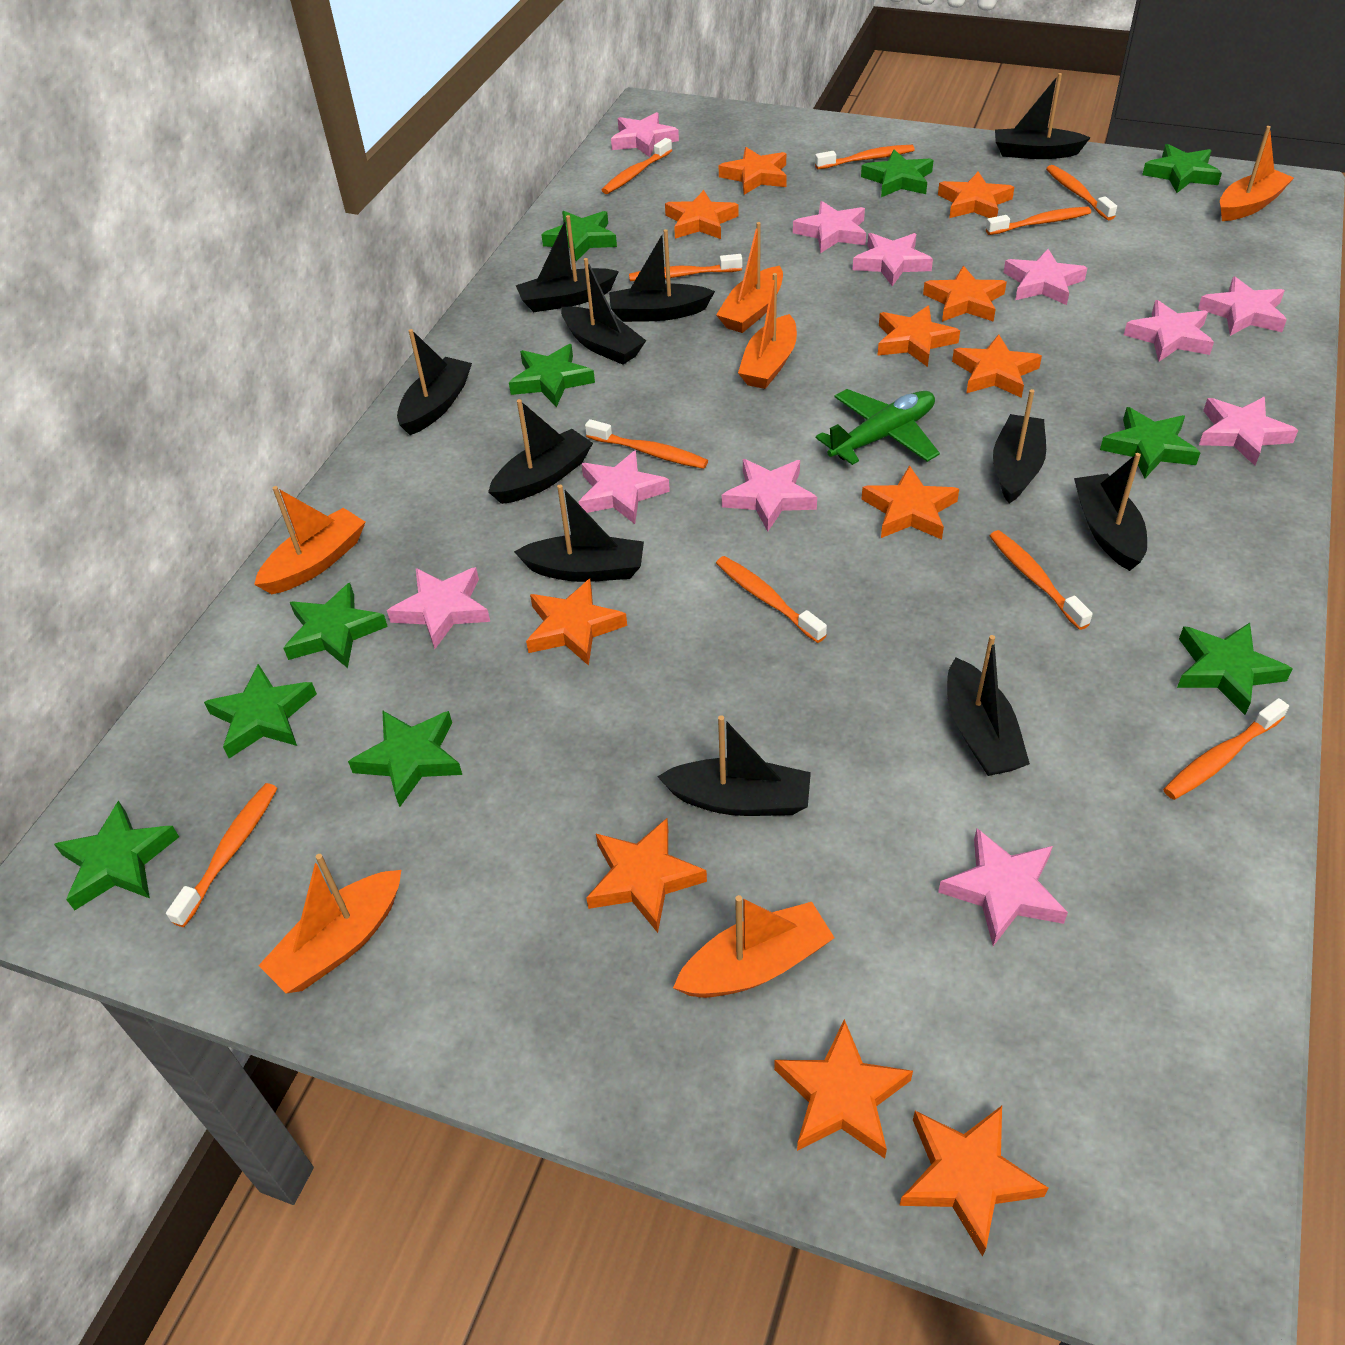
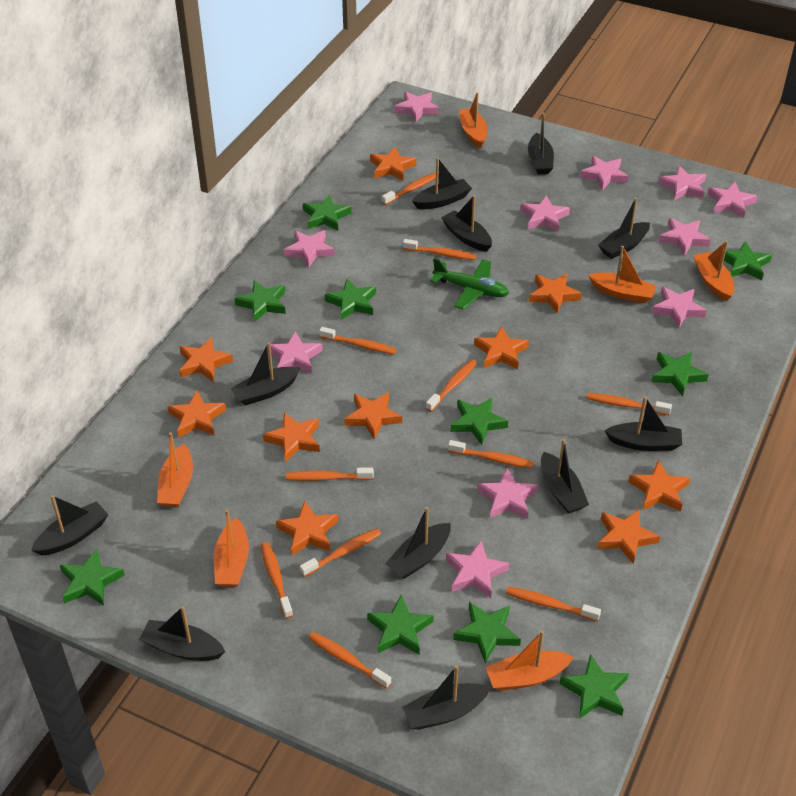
orange star: 11 -> 10
orange toothbrush: 10 -> 11

